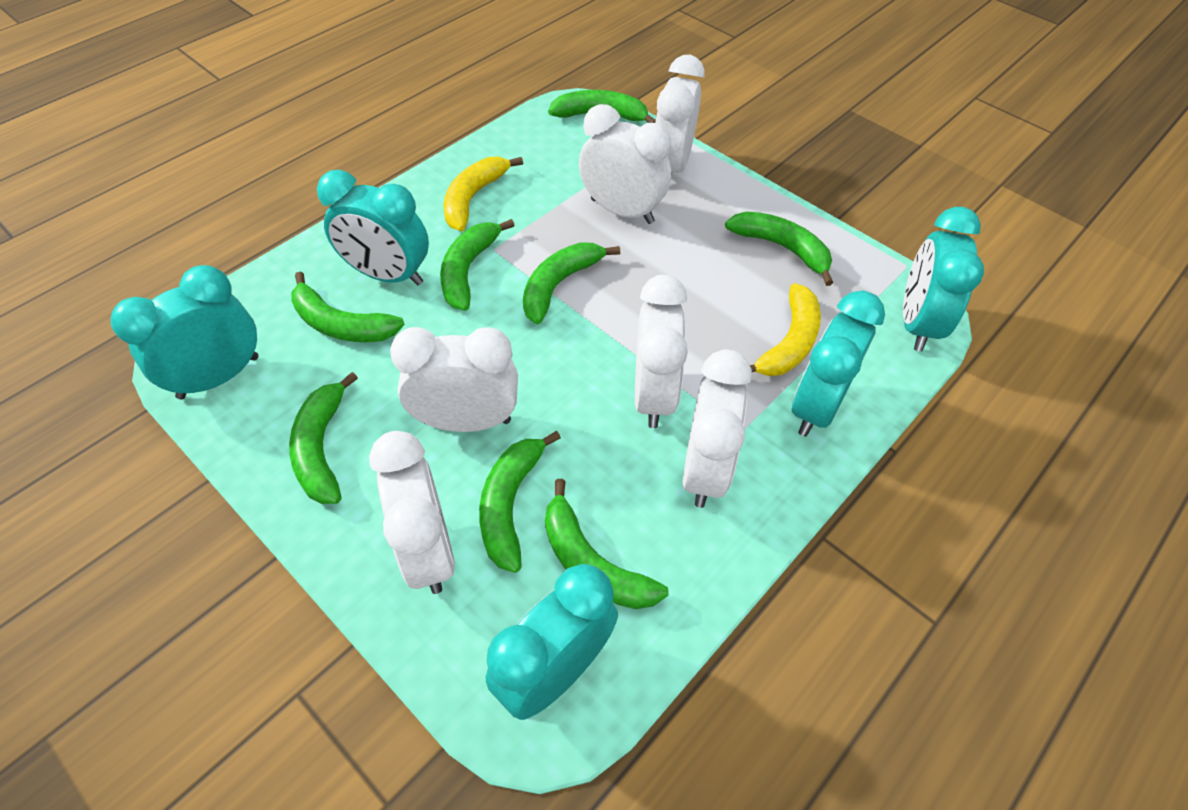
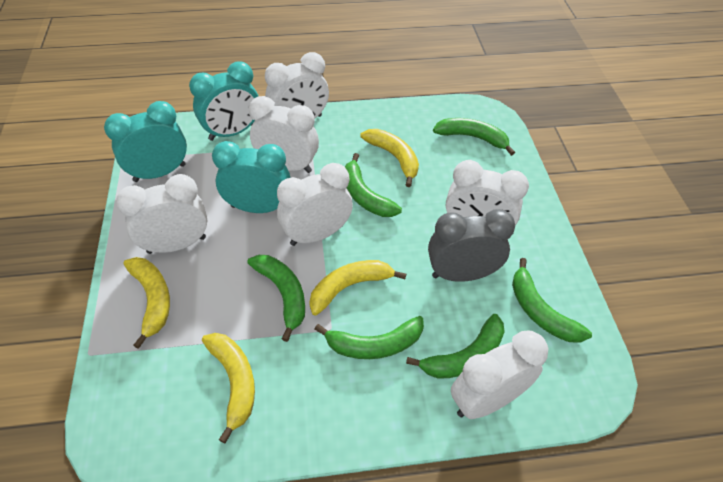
green banana: 8 -> 6
grey clock: 0 -> 1
turquoise clock: 5 -> 3
yellow banana: 2 -> 4

